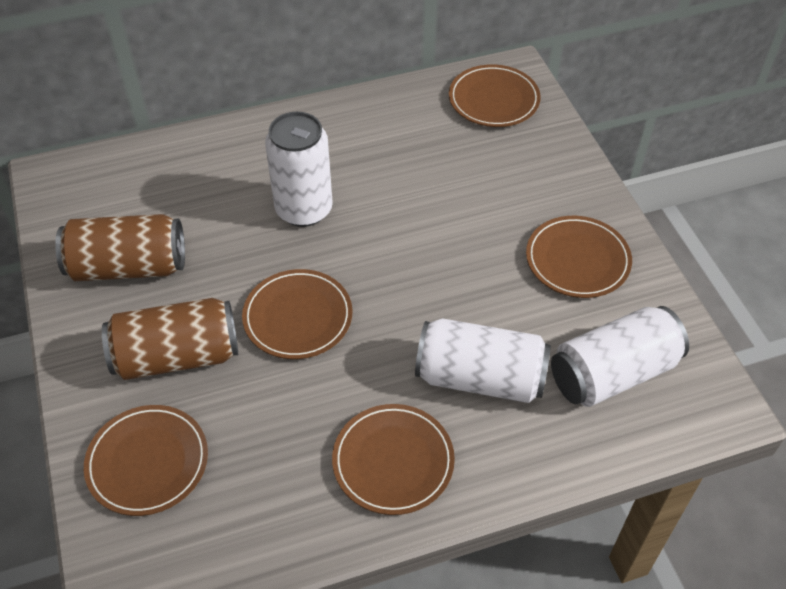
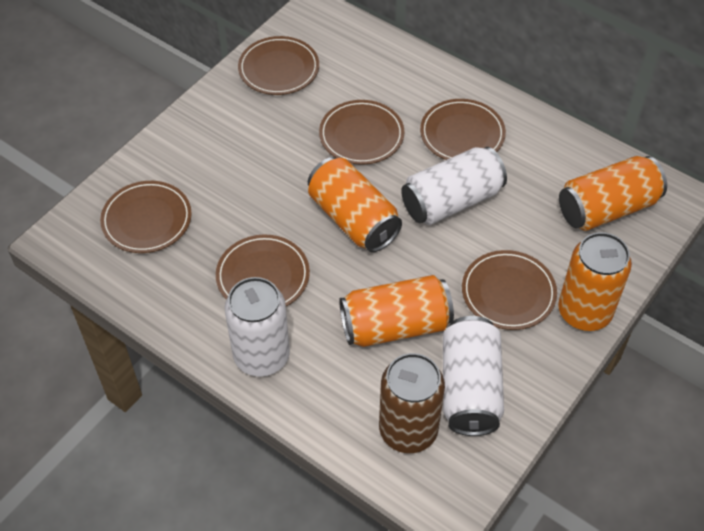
brown can: 2 -> 1
brown plate: 5 -> 6
orange can: 0 -> 4

